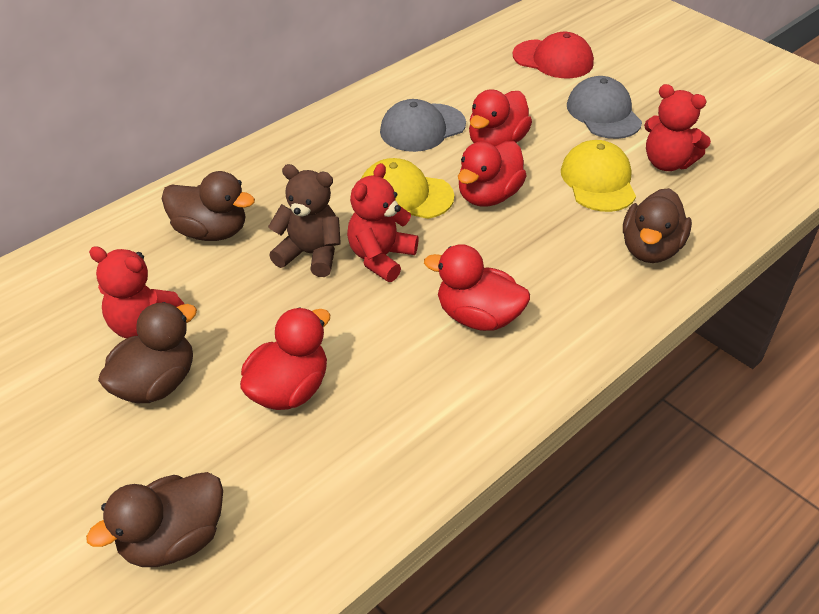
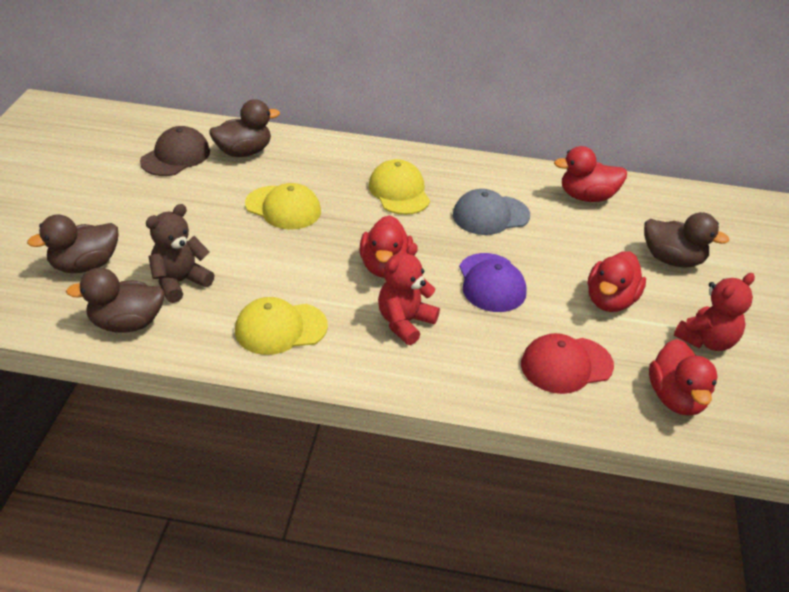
brown cap: 0 -> 1
grey cap: 2 -> 1
purple cap: 0 -> 1
red teddy bear: 3 -> 2
yellow cap: 2 -> 3

